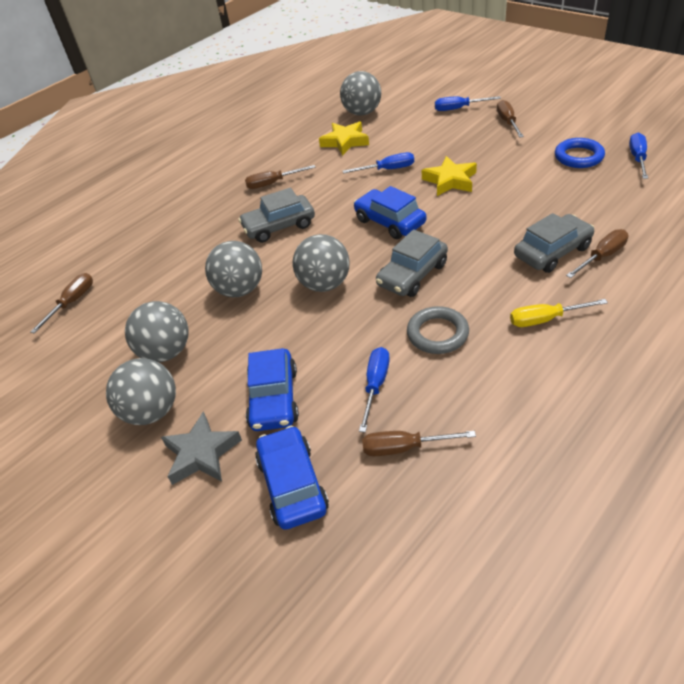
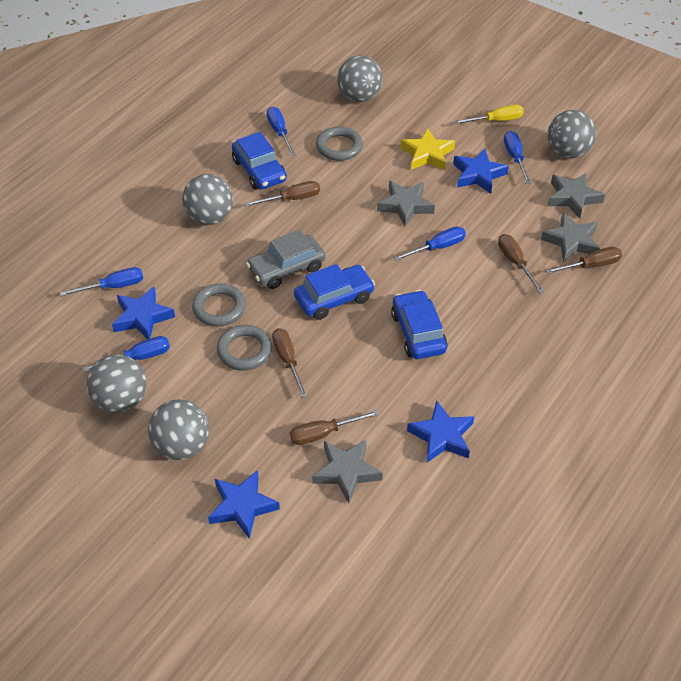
blue ring: 1 -> 0
blue screwdriver: 4 -> 5
blue star: 0 -> 4
grey car: 3 -> 1
grey ring: 1 -> 3
grey star: 1 -> 4
yellow star: 2 -> 1

